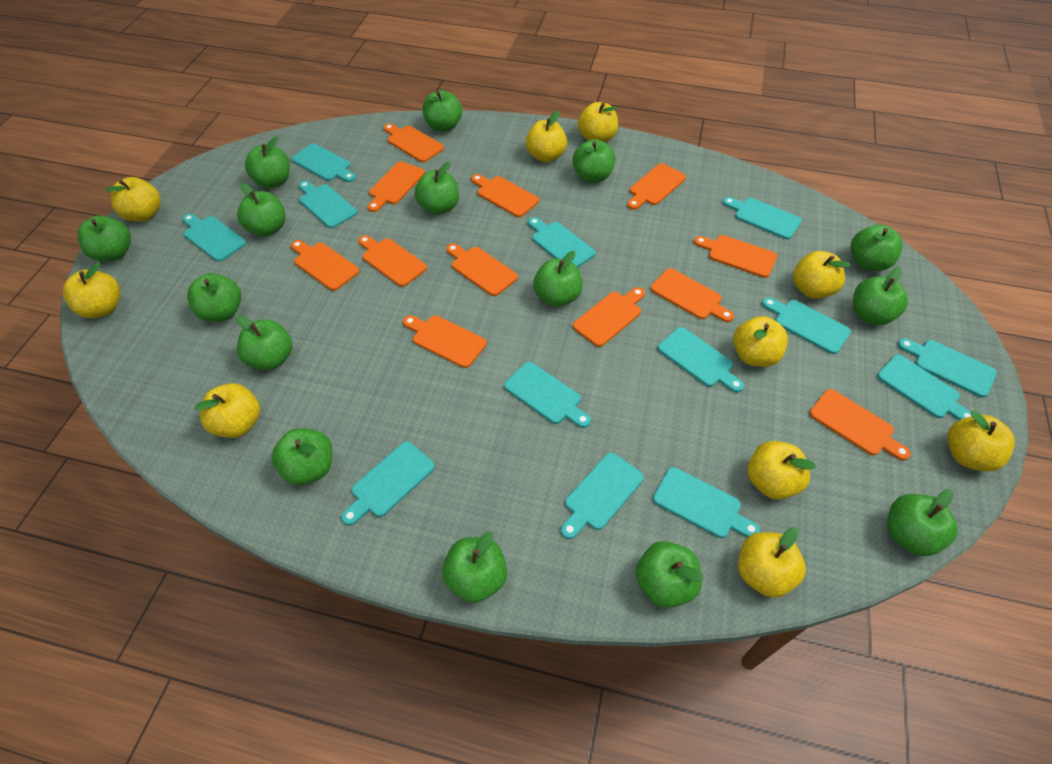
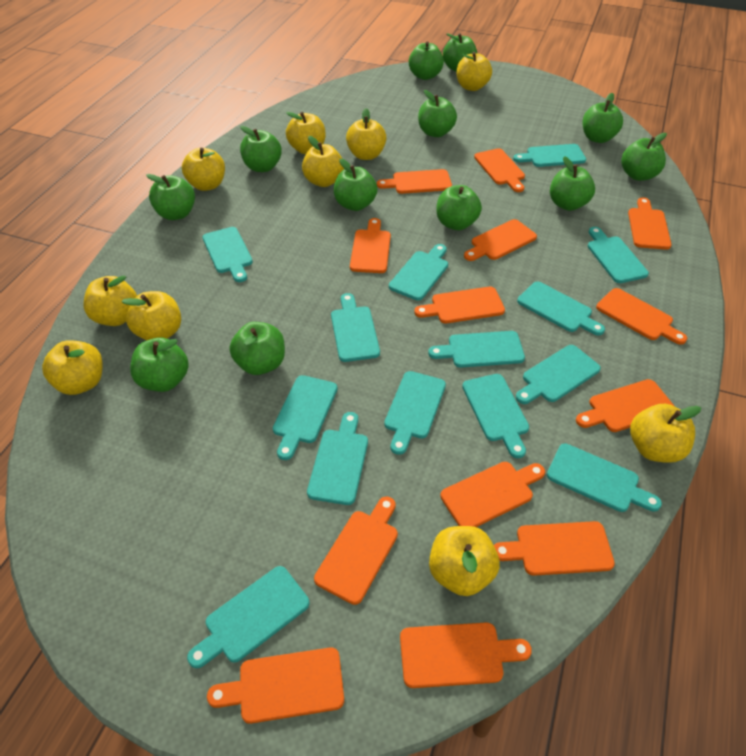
green apple: 15 -> 12
orange cutting board: 12 -> 13
turquoise cutting board: 13 -> 14

